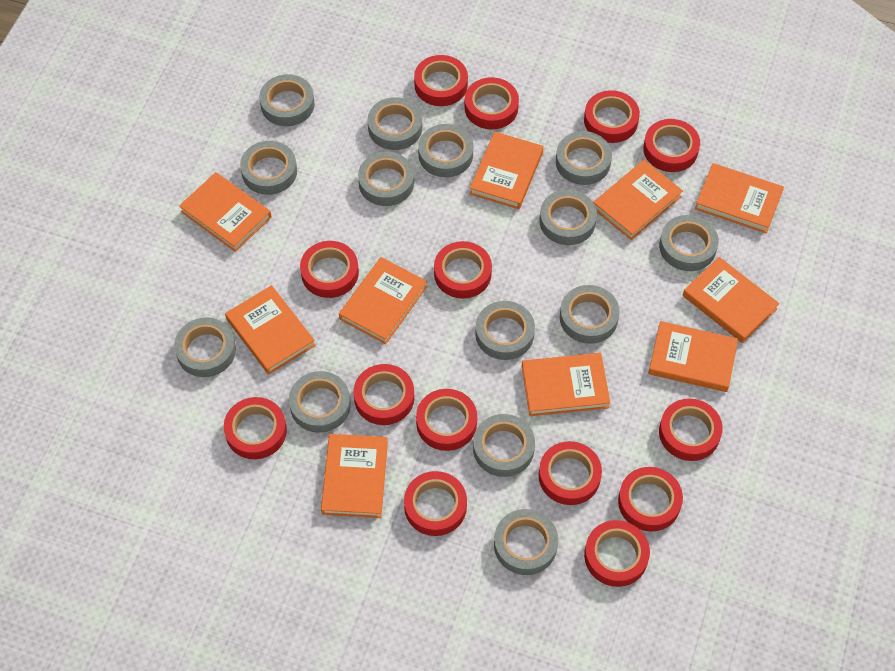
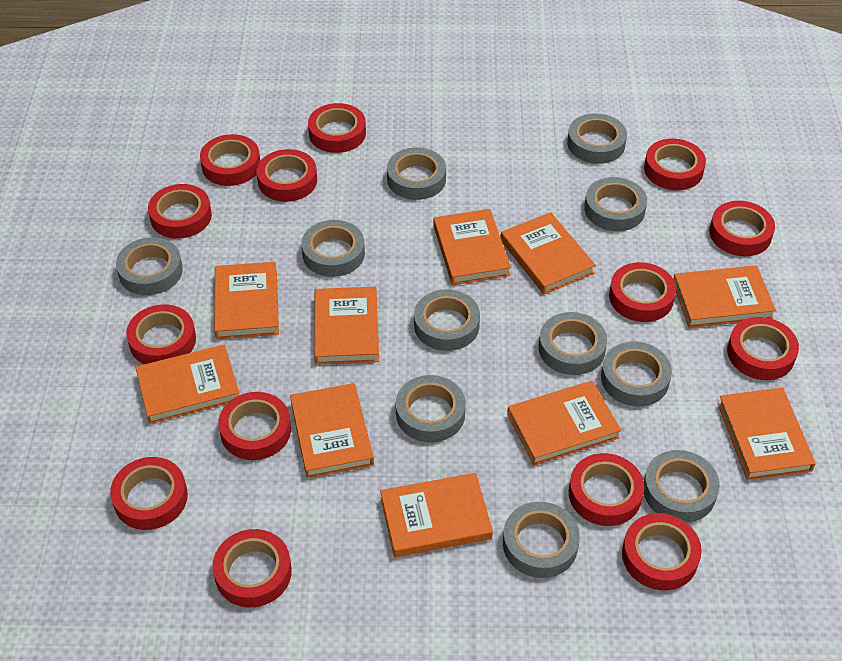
grey tape: 14 -> 11

